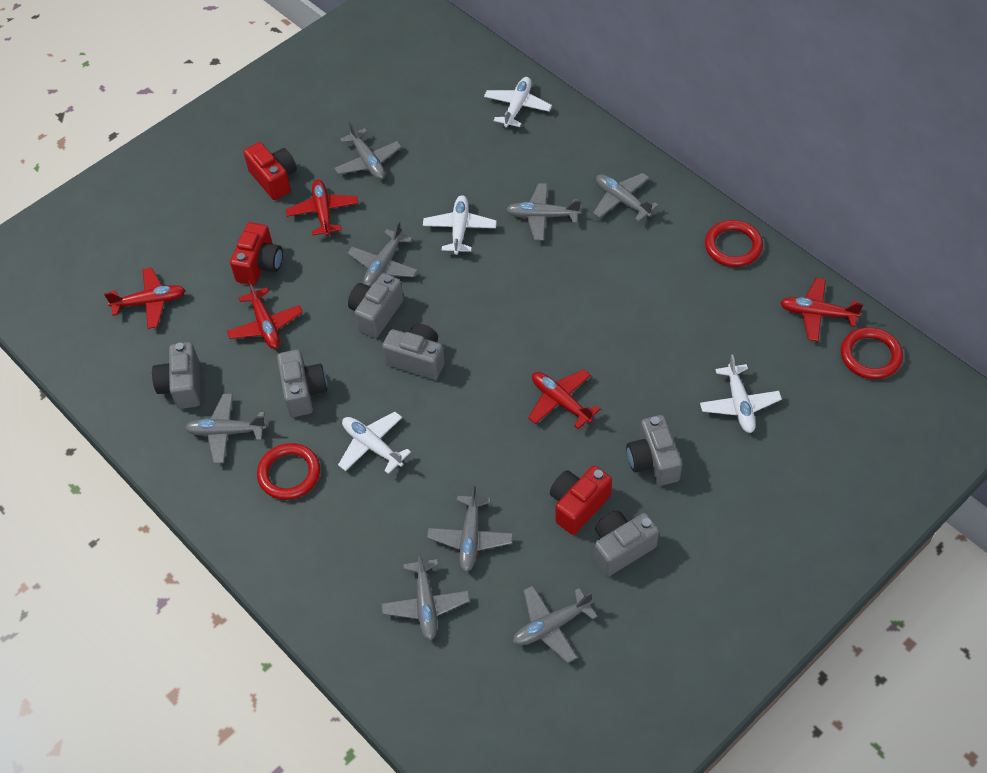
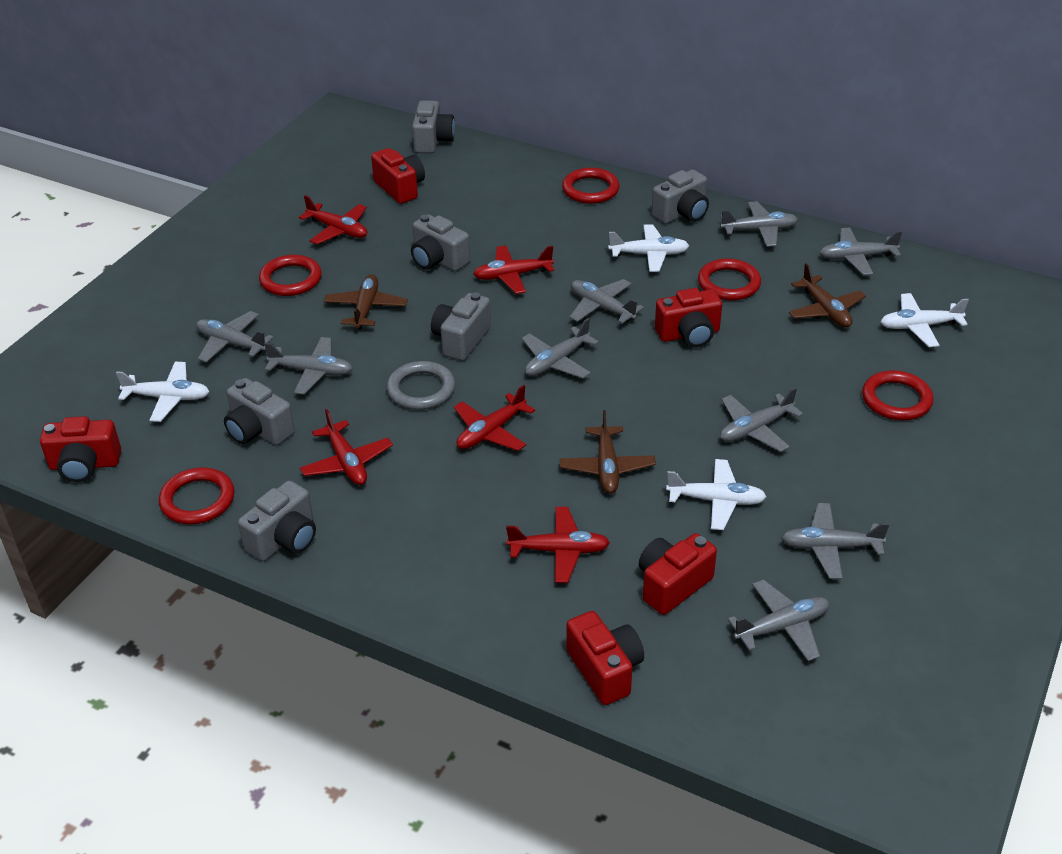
brown plane: 0 -> 3
grey plane: 8 -> 9
grey ring: 0 -> 1
red camera: 3 -> 5
red ring: 3 -> 5

